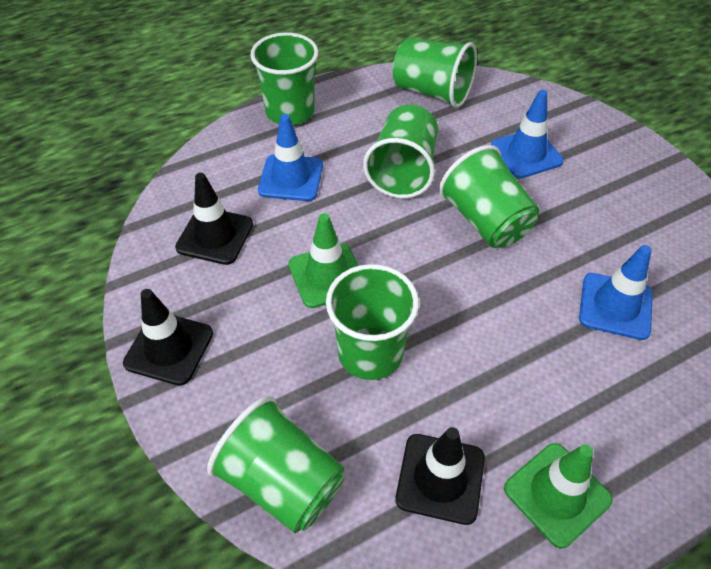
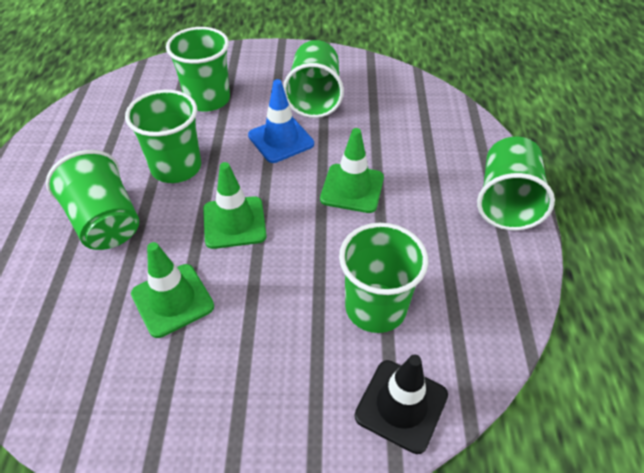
black traffic cone: 3 -> 1
blue traffic cone: 3 -> 1
green traffic cone: 2 -> 3

